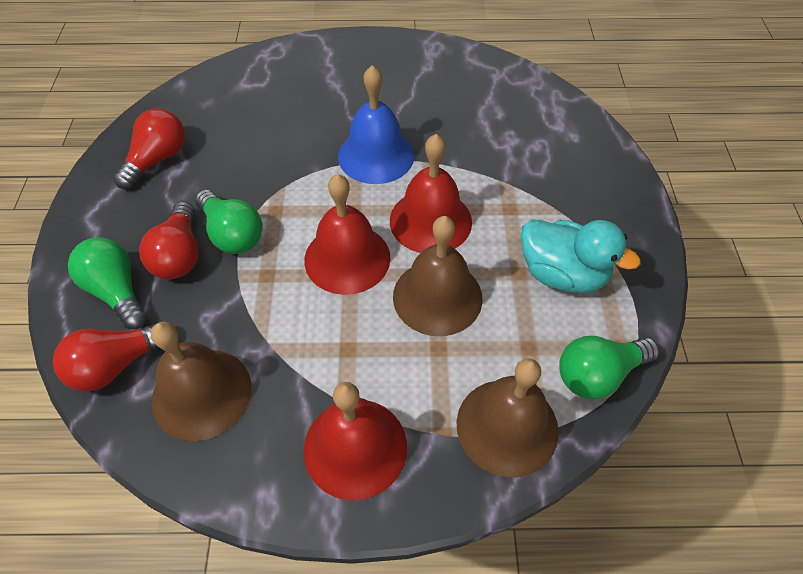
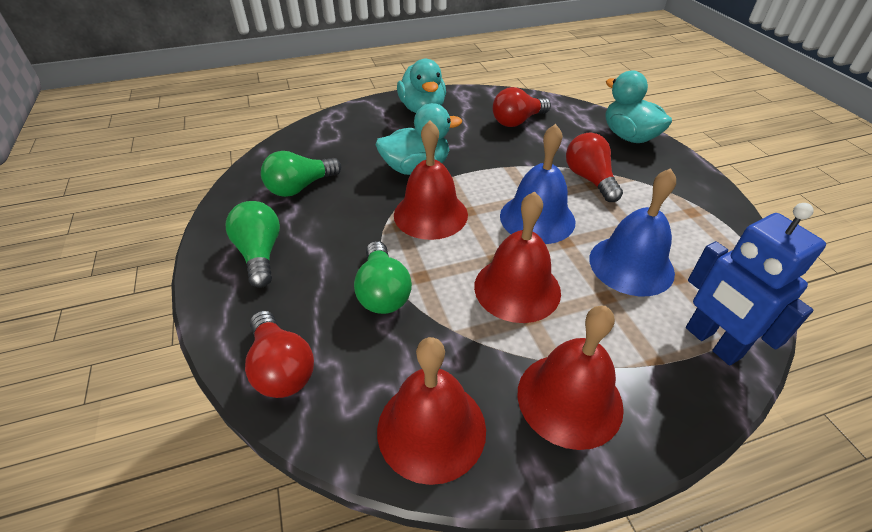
blue bell: 1 -> 2
blue robot: 0 -> 1
brown bell: 3 -> 0
red bell: 3 -> 4
turquoise duck: 1 -> 3

